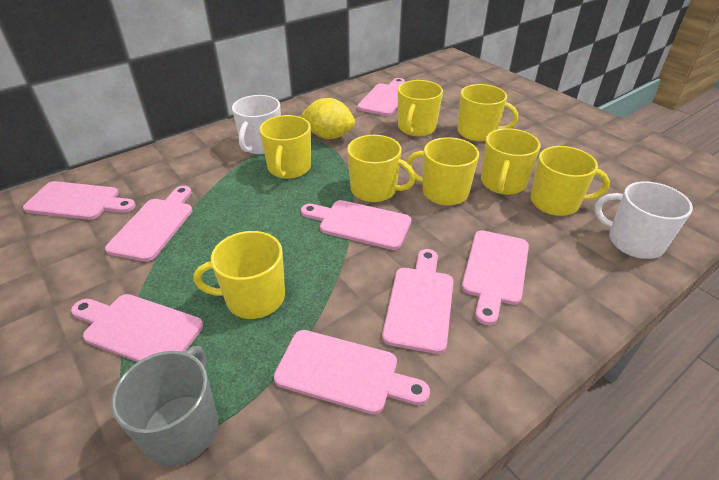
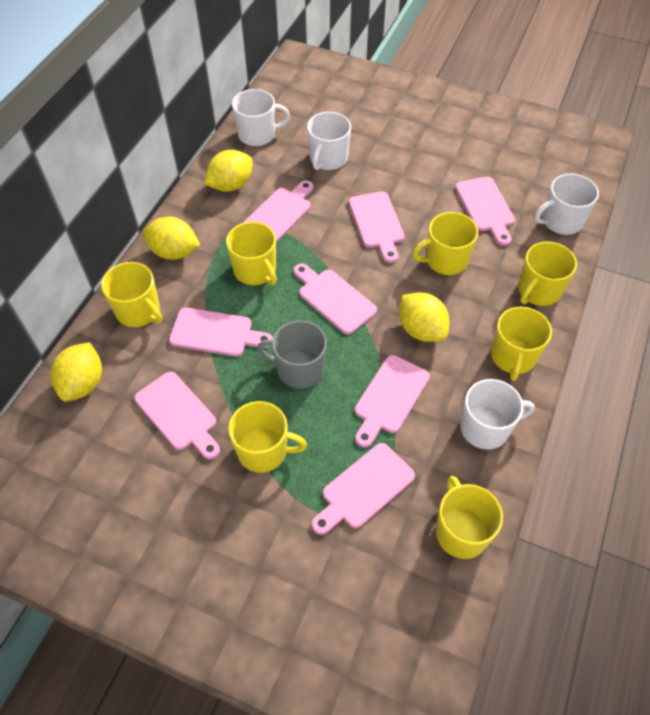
white mug: 2 -> 4
yellow lemon: 1 -> 4
yellow mug: 8 -> 7

